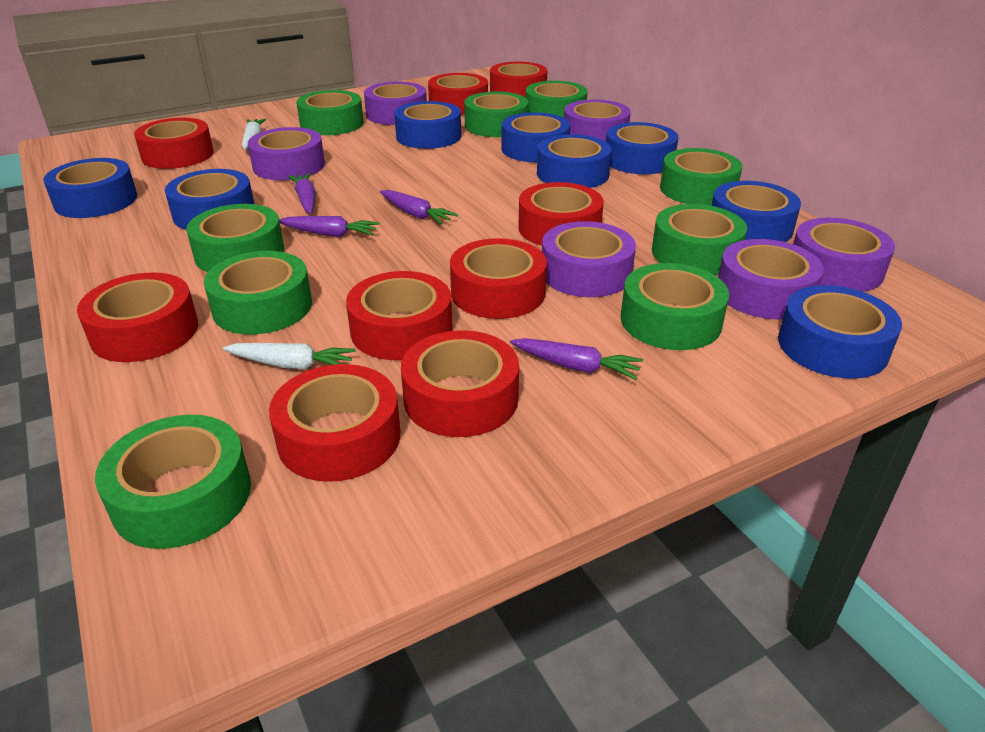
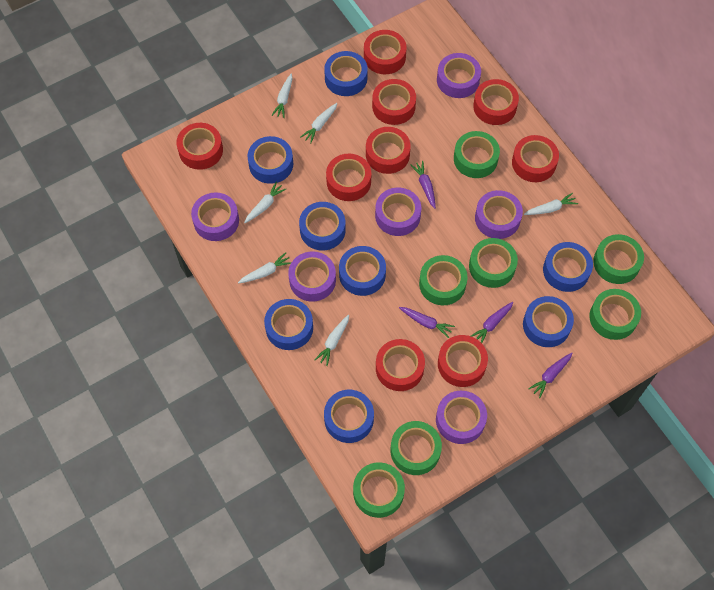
green tape: 9 -> 7
white carrot: 2 -> 6

